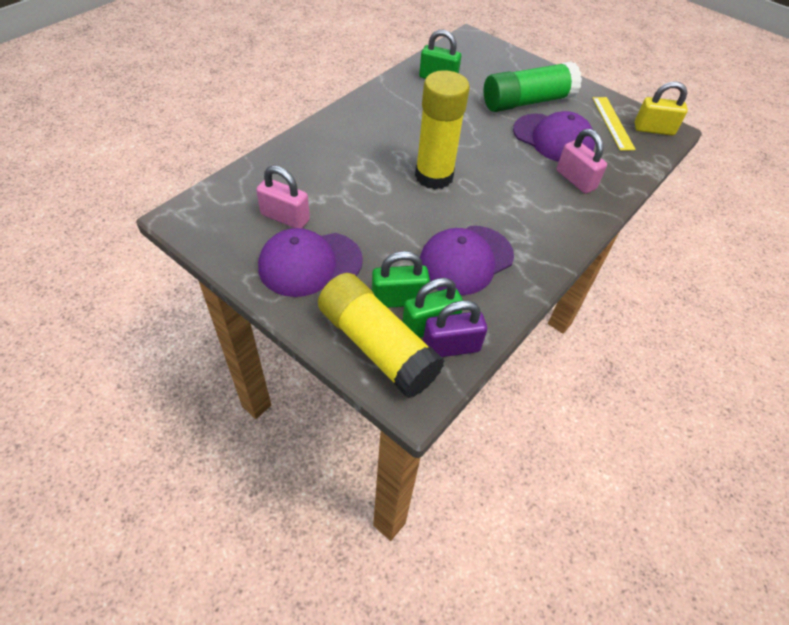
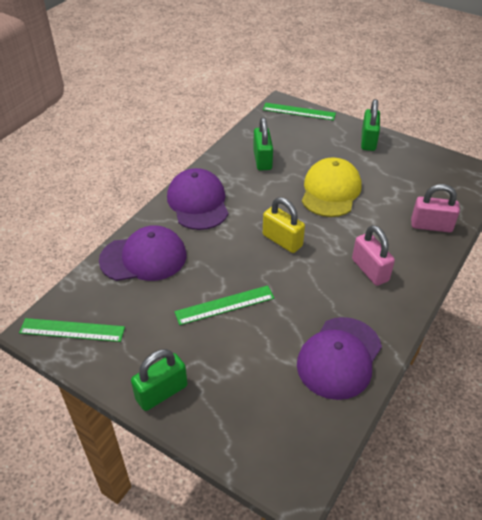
green glue stick: 1 -> 0
green ruler: 0 -> 3
purple padlock: 1 -> 0
yellow cap: 0 -> 1
yellow glue stick: 2 -> 0
yellow ruler: 1 -> 0

